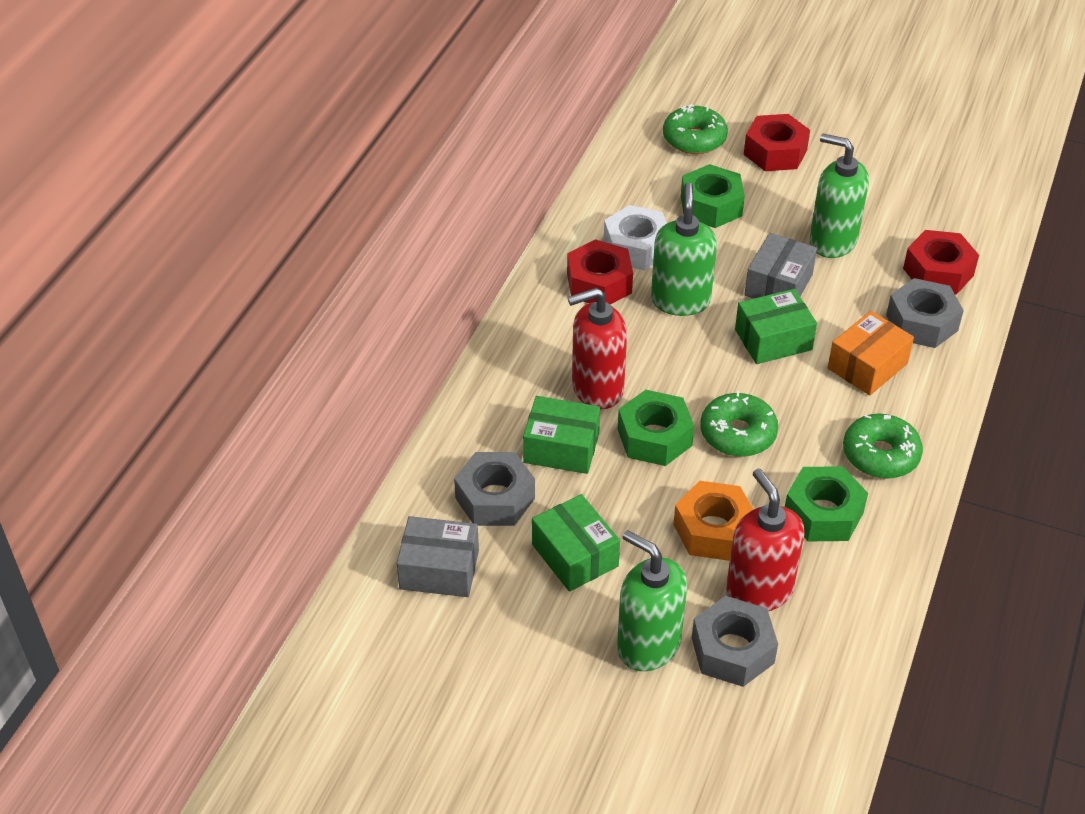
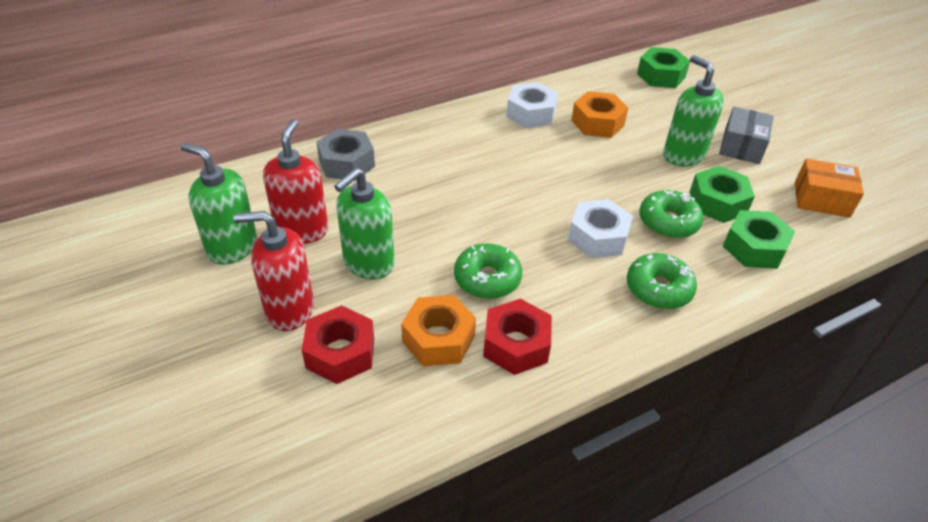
green box: 3 -> 0
grey box: 2 -> 1
grey nut: 3 -> 1
orange nut: 1 -> 2
red nut: 3 -> 2
white nut: 1 -> 2

